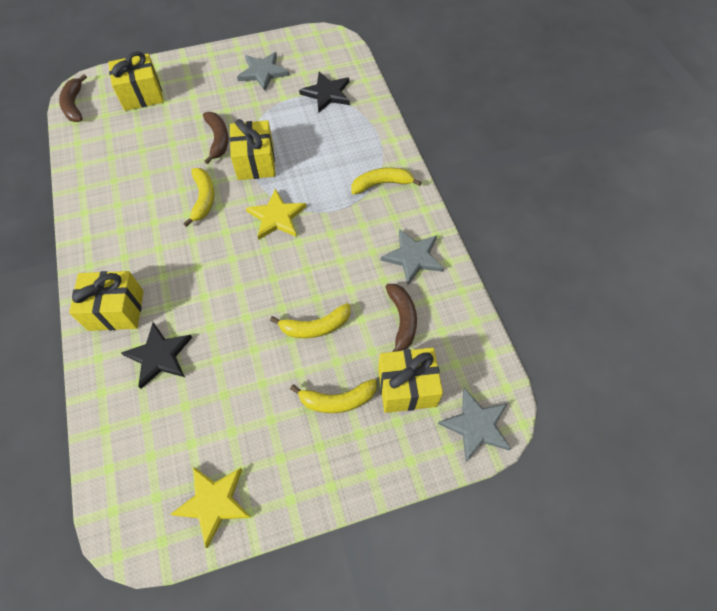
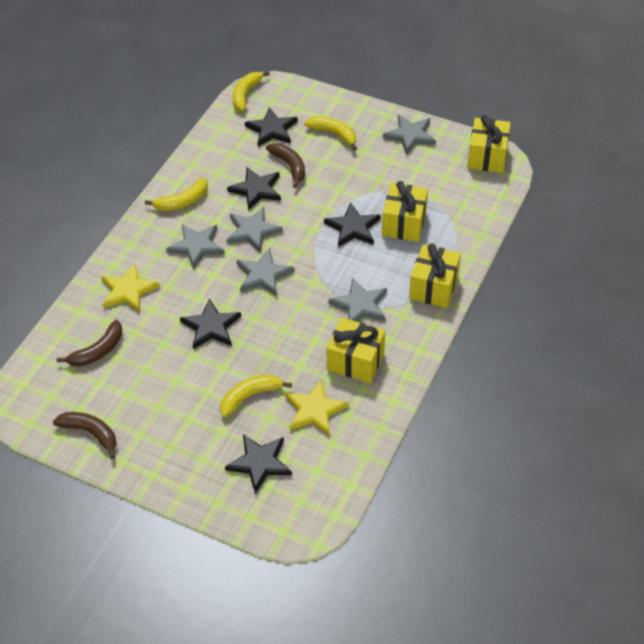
black star: 2 -> 5
grey star: 3 -> 5

